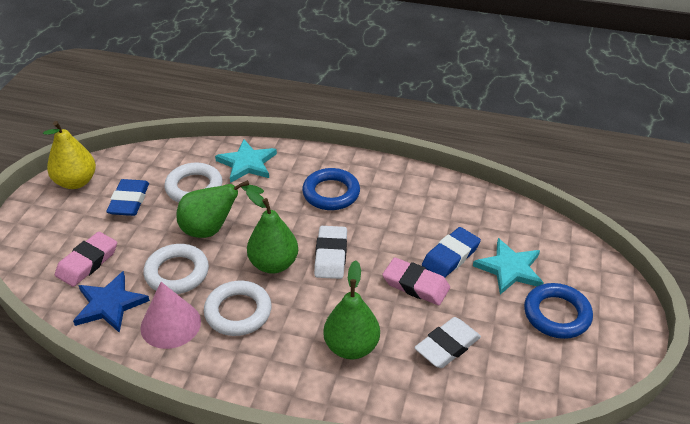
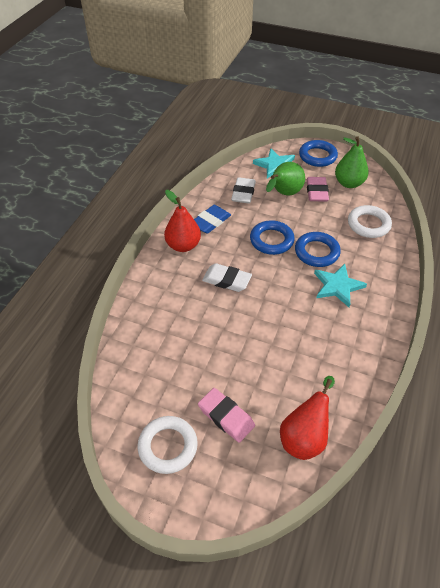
blue eraser: 2 -> 1
blue ring: 2 -> 3
blue star: 1 -> 0
green pear: 3 -> 2
pink cone: 1 -> 0
red pear: 0 -> 2
white ring: 3 -> 2
yellow pear: 1 -> 0

